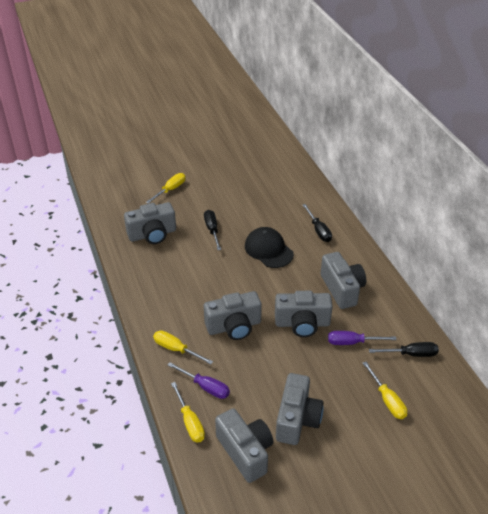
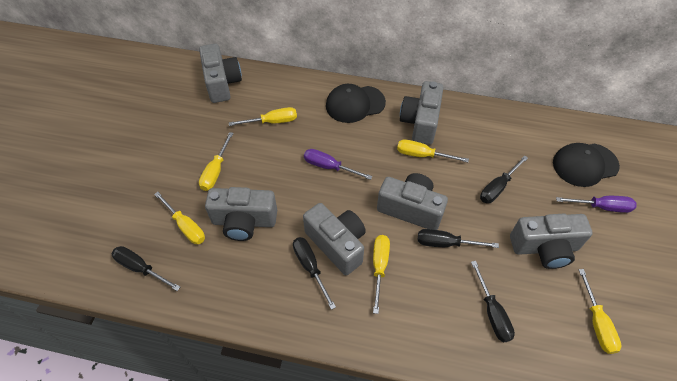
black cap: 1 -> 2
black screwdriver: 3 -> 5
yellow screwdriver: 4 -> 6

